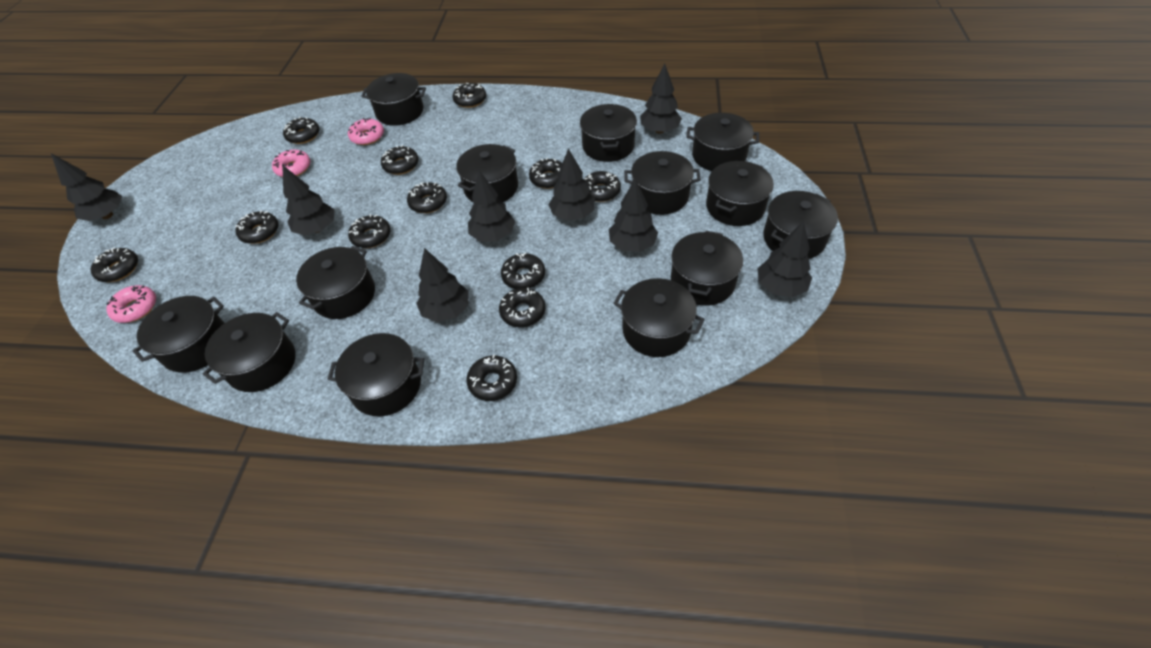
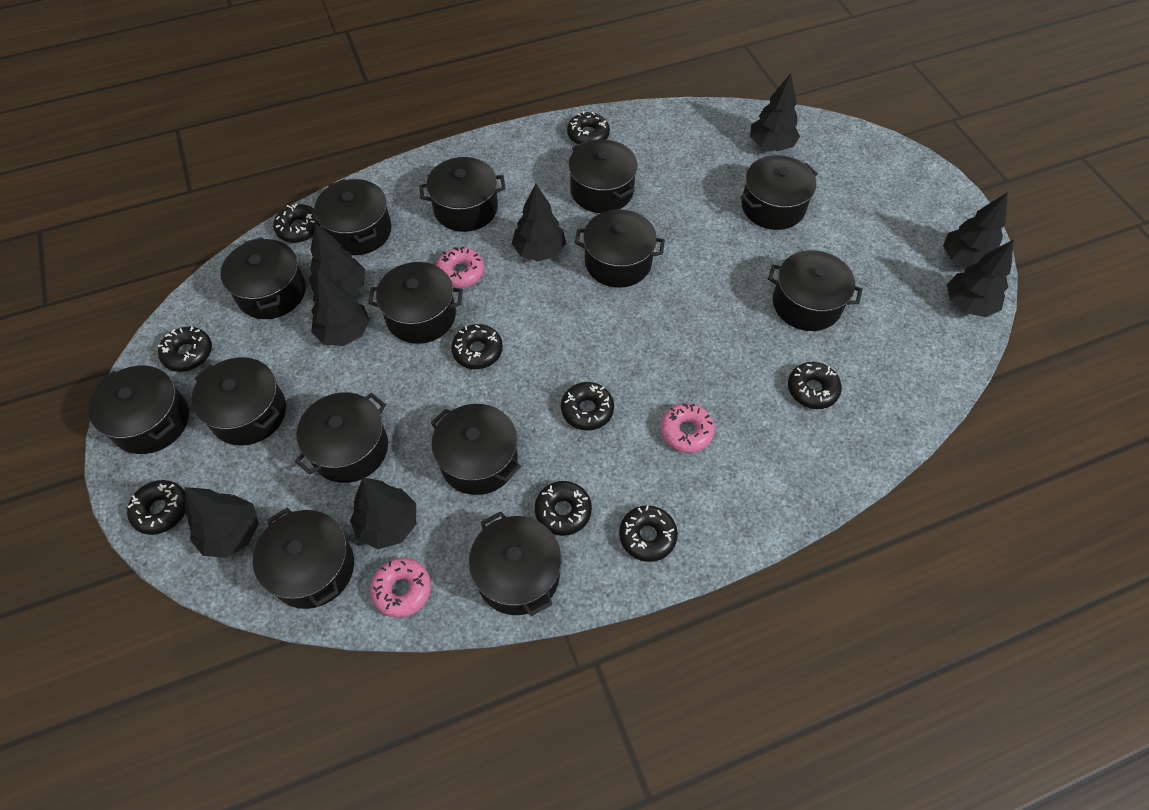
black donut: 12 -> 9
black pot: 13 -> 14

